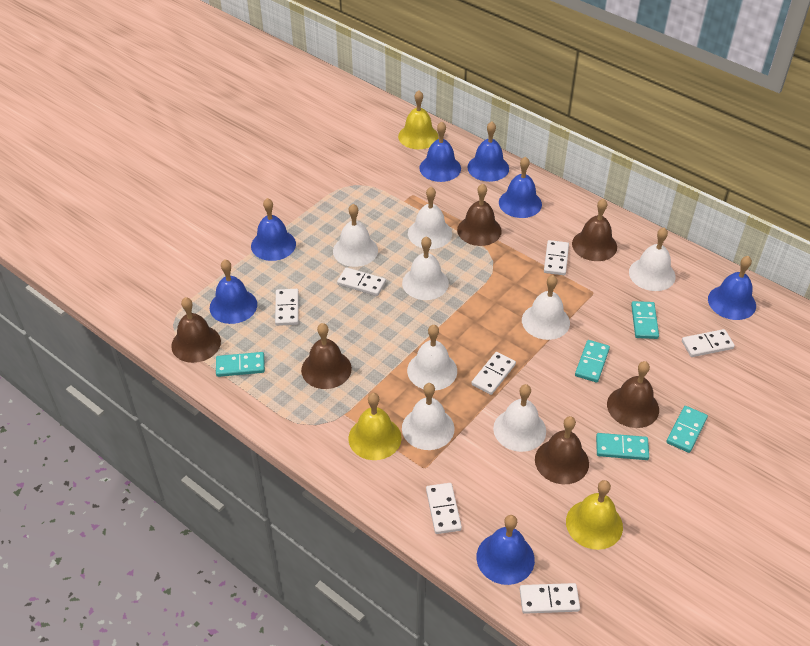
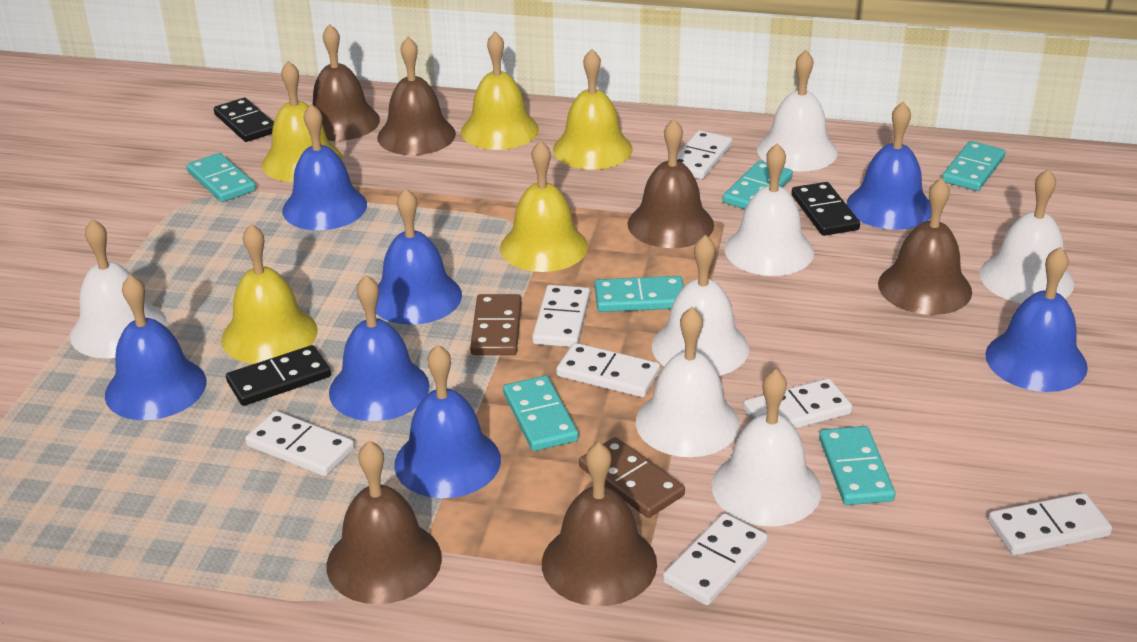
black domino: 0 -> 3
brown domino: 0 -> 2
turquoise domino: 5 -> 6
white bell: 8 -> 7
yellow bell: 3 -> 5

